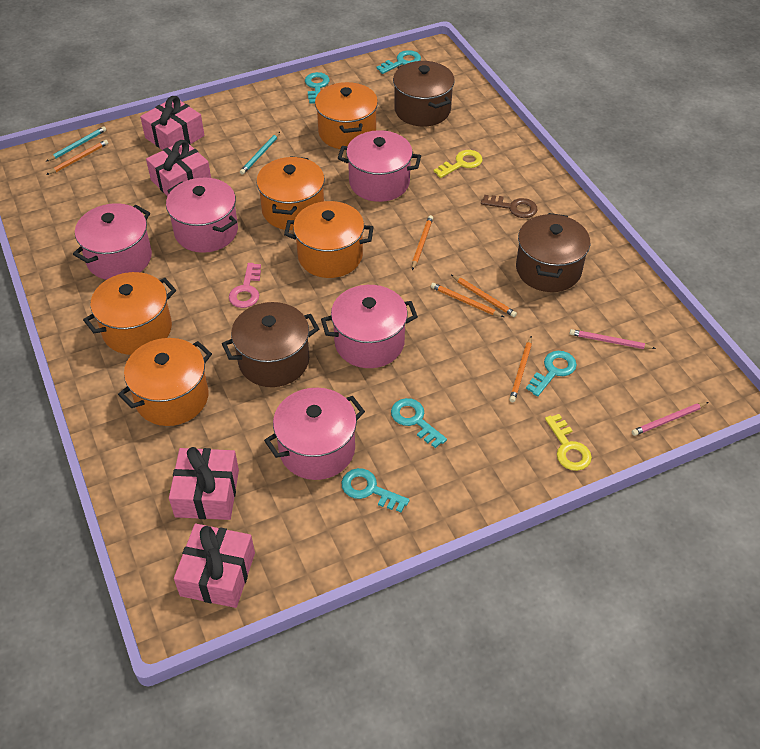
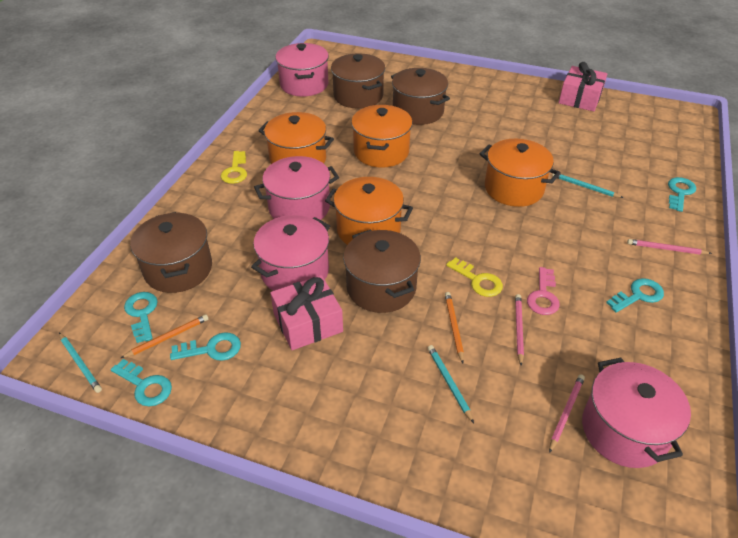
brown key: 1 -> 0
brown pot: 3 -> 4
orange pencil: 5 -> 2
orange pot: 5 -> 4
pink gift: 4 -> 2
pink pencil: 2 -> 3
pink pot: 5 -> 4
turquoise pencil: 2 -> 3

